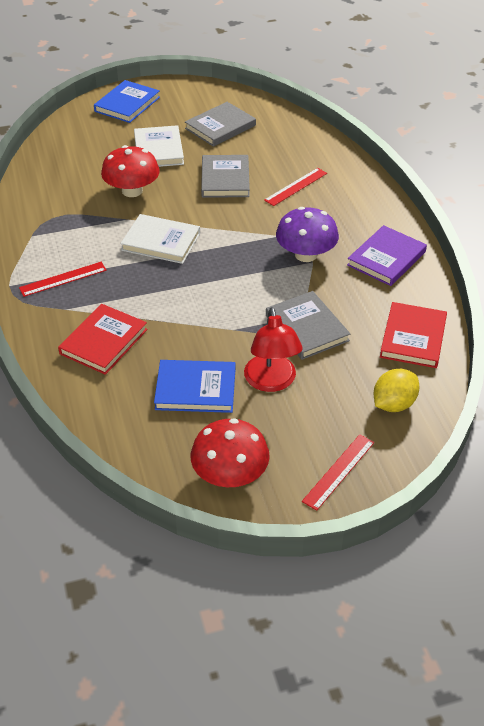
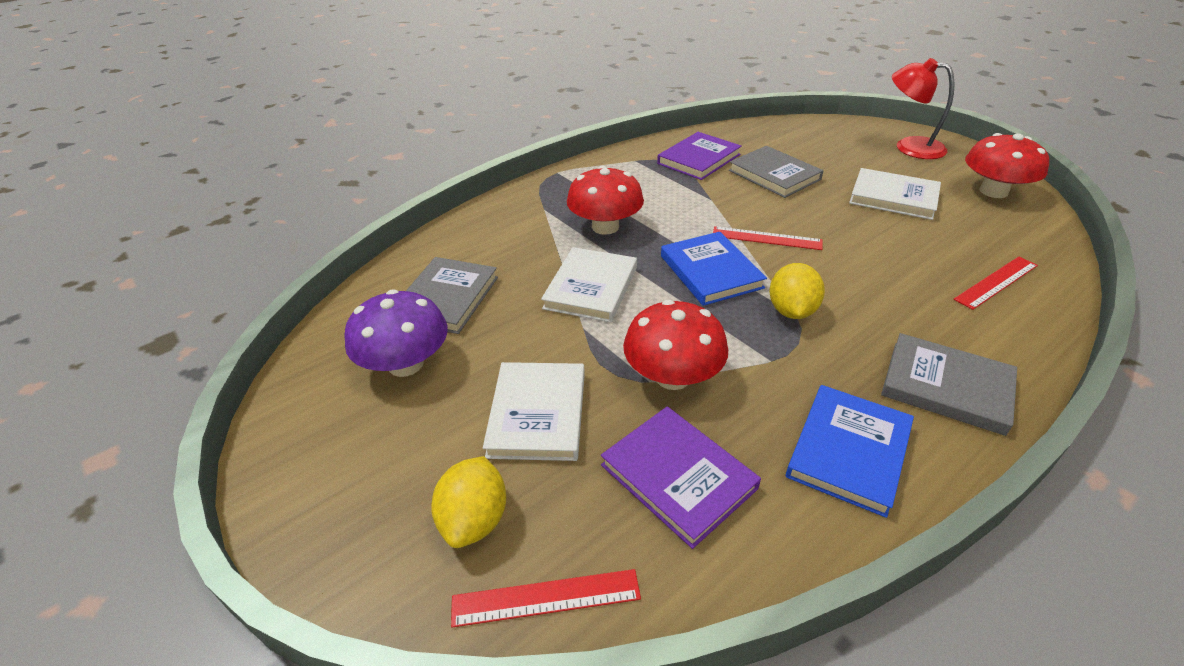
purple book: 1 -> 2
red book: 2 -> 0
red mushroom: 2 -> 3
white book: 2 -> 3
yellow lemon: 1 -> 2

